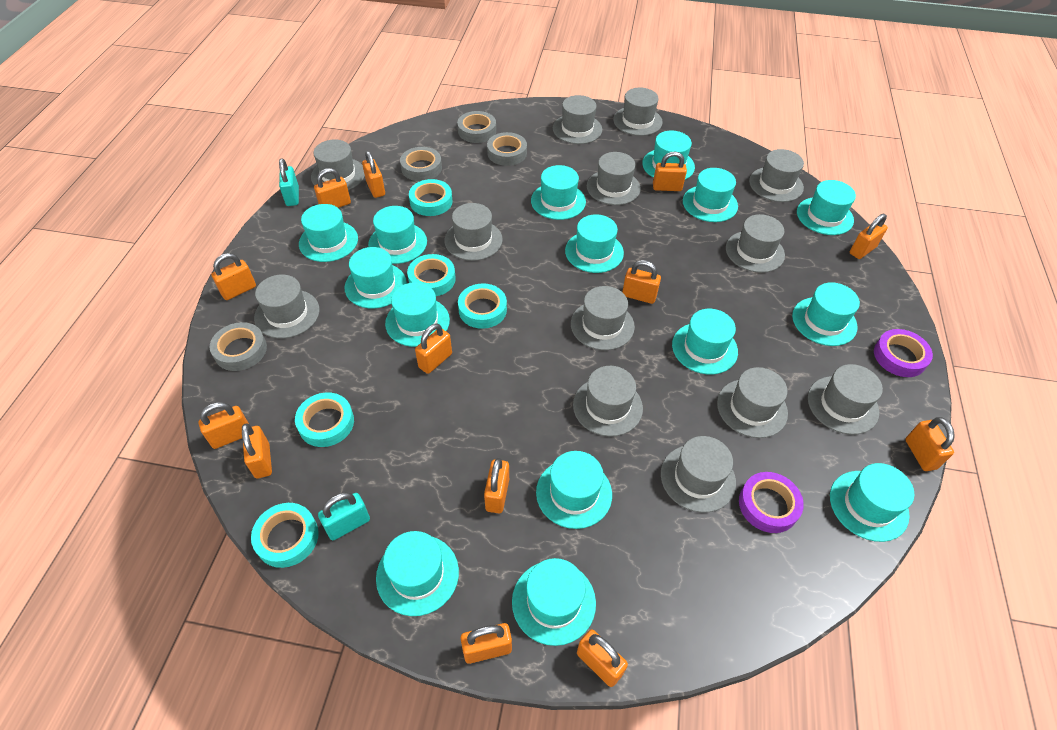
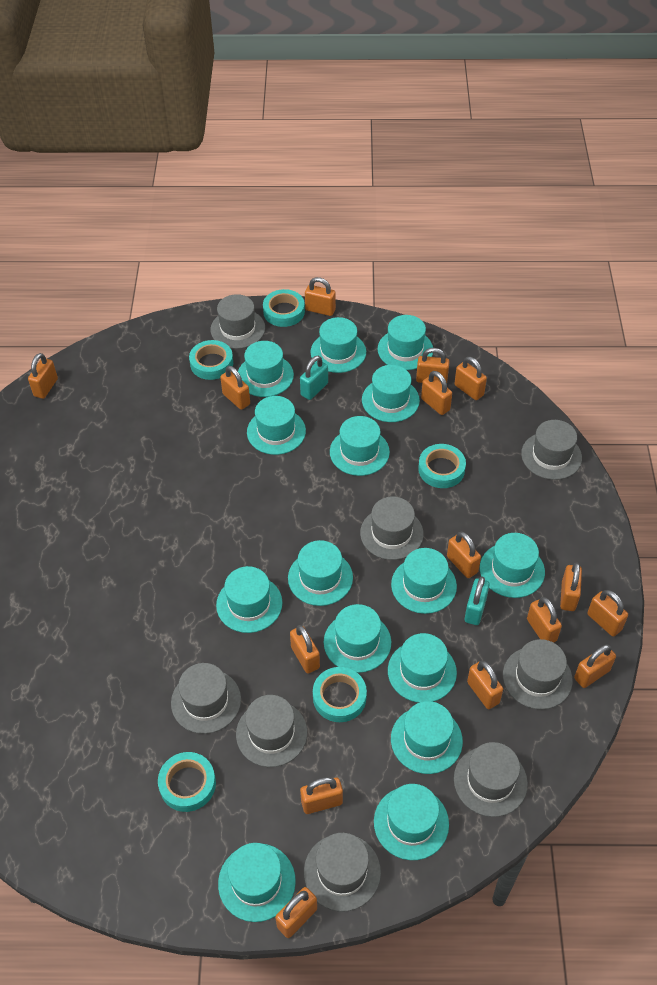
grey hat: 13 -> 8
grey tape: 4 -> 0
orange padlock: 13 -> 15
purple tape: 2 -> 0

